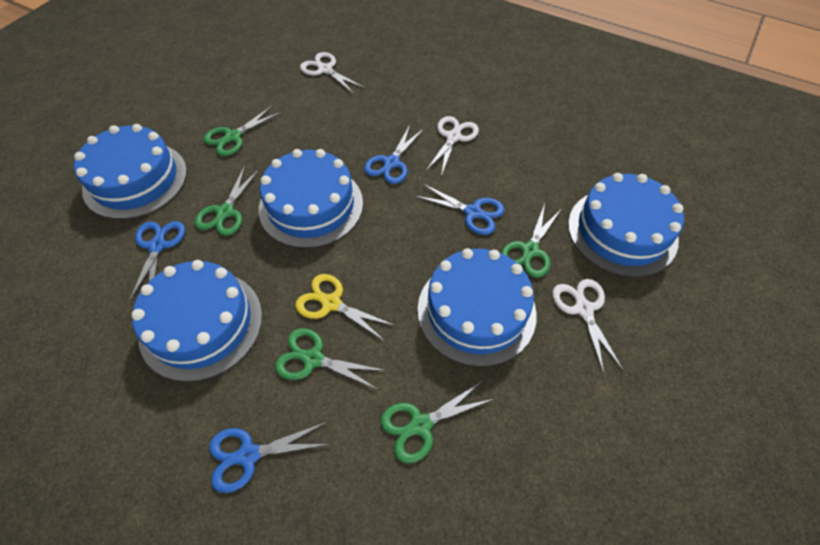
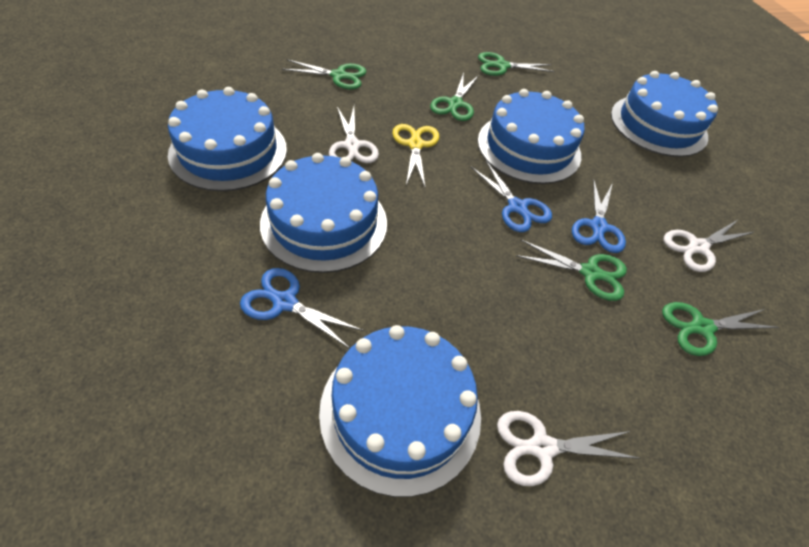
blue scissors: 4 -> 3

